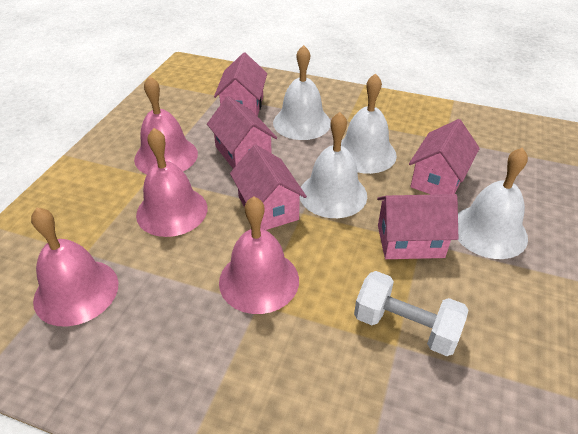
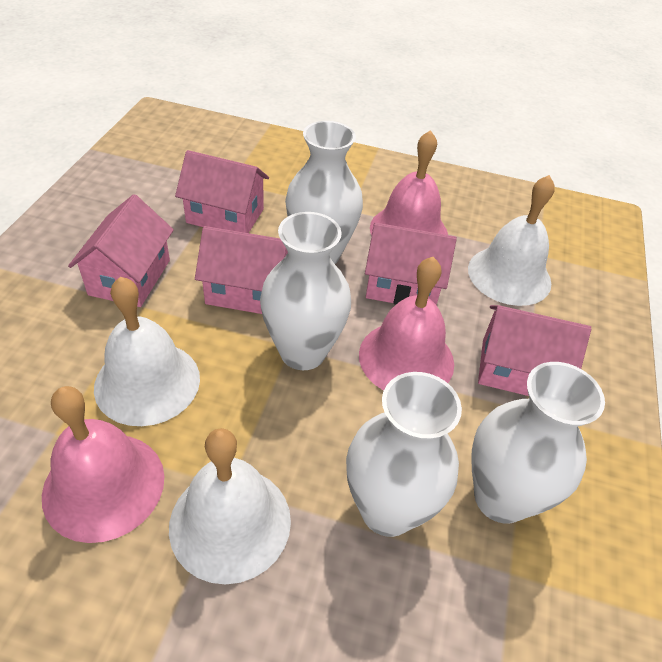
pink bell: 4 -> 3
white bell: 4 -> 3
white dumbbell: 1 -> 0
white vase: 0 -> 4

